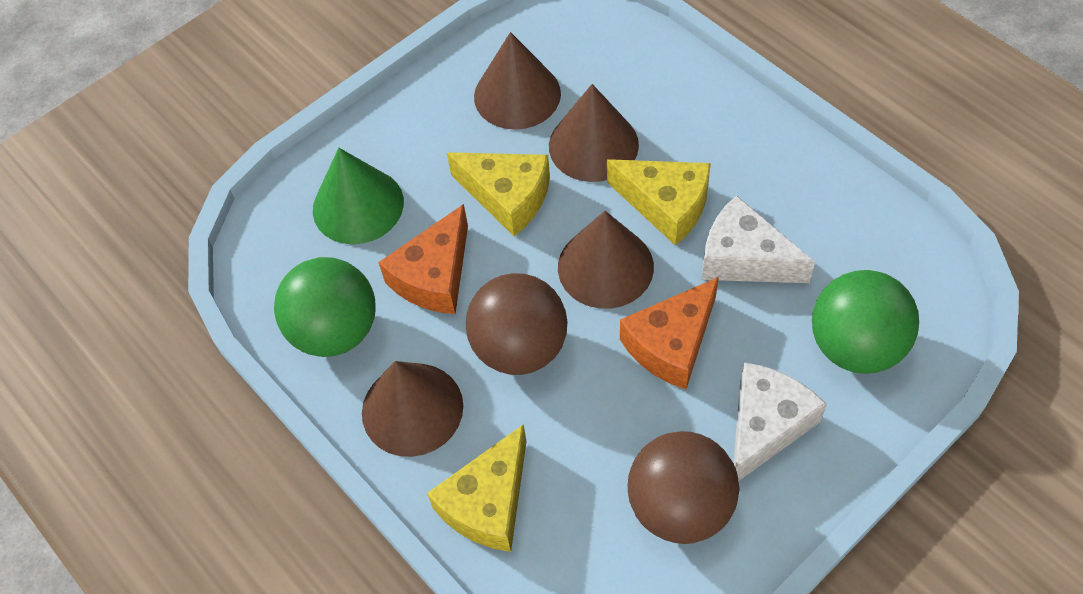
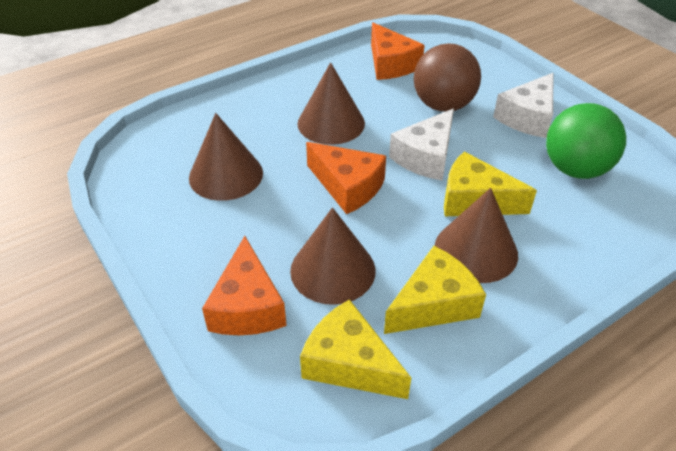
brown ball: 2 -> 1
green ball: 2 -> 1
green cone: 1 -> 0
orange cheese: 2 -> 3

